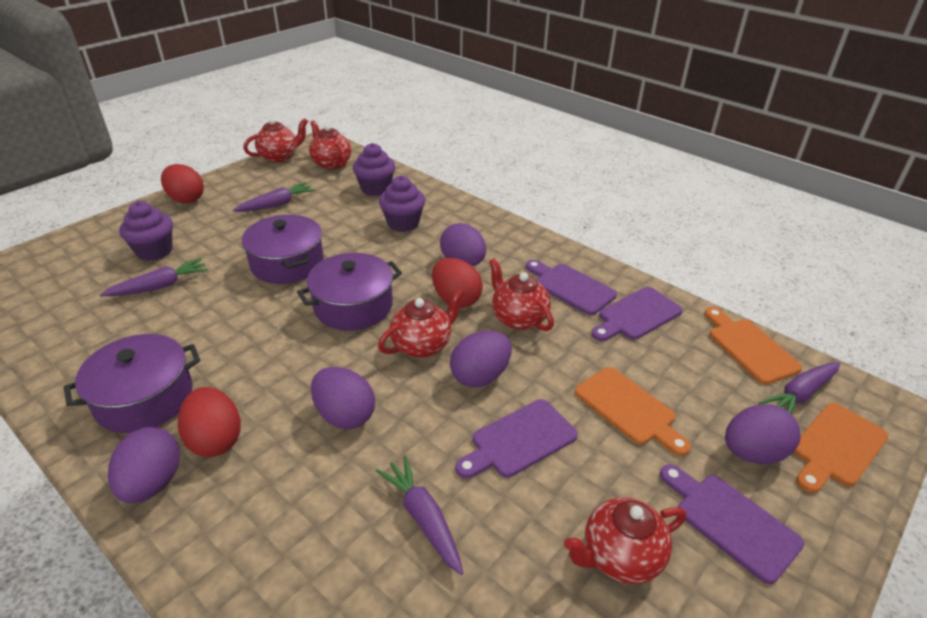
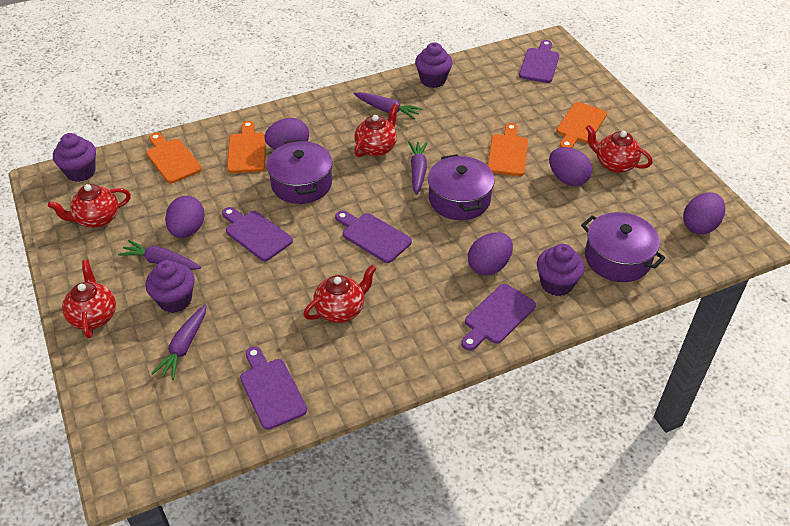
orange cutting board: 3 -> 4
purple cupcake: 3 -> 4
purple cutting board: 4 -> 5
red egg: 3 -> 0

